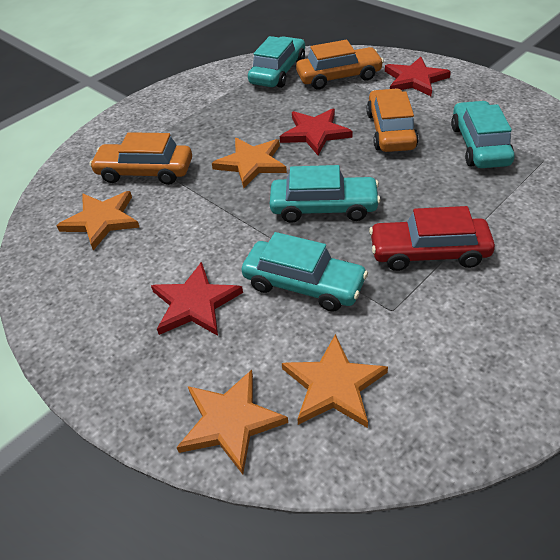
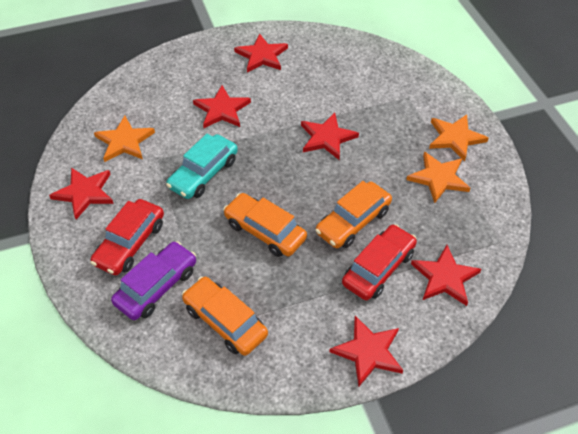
orange star: 4 -> 3
purple car: 0 -> 1
red car: 1 -> 2
red star: 3 -> 6
turquoise car: 4 -> 1

